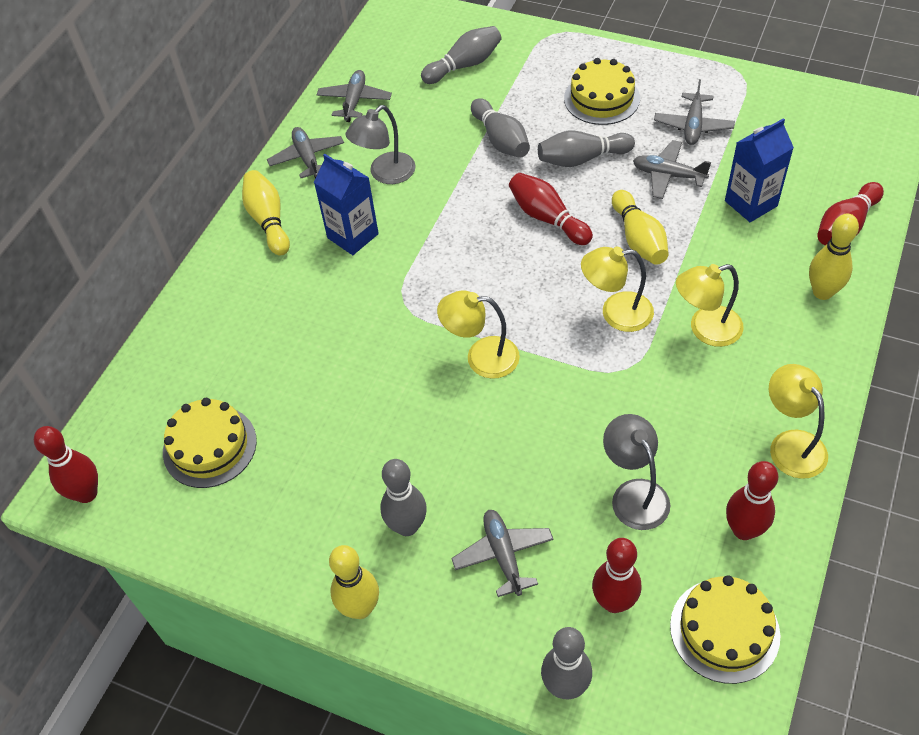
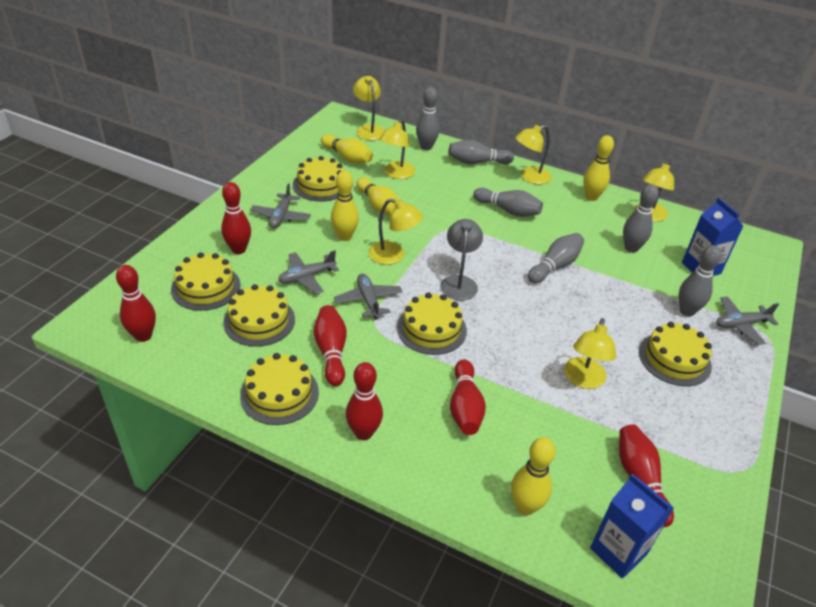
grey bowling pin: 5 -> 6
grey lamp: 2 -> 1
grey plane: 5 -> 4
red bowling pin: 5 -> 6
yellow bowling pin: 4 -> 5
yellow cake: 3 -> 6
yellow lamp: 4 -> 6

